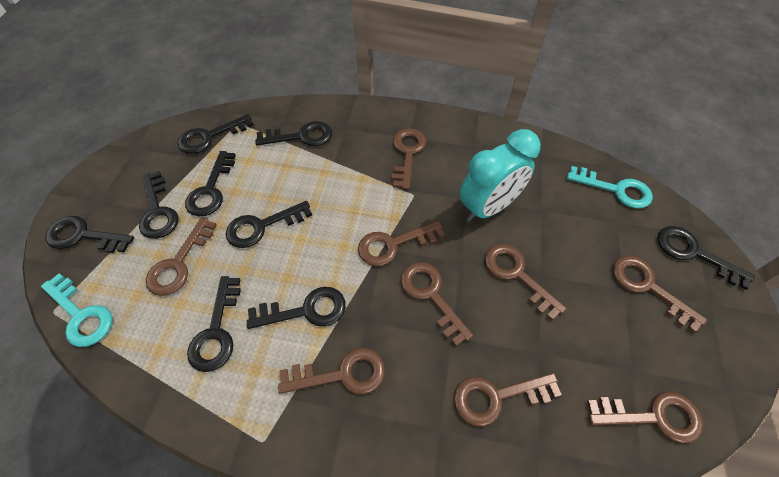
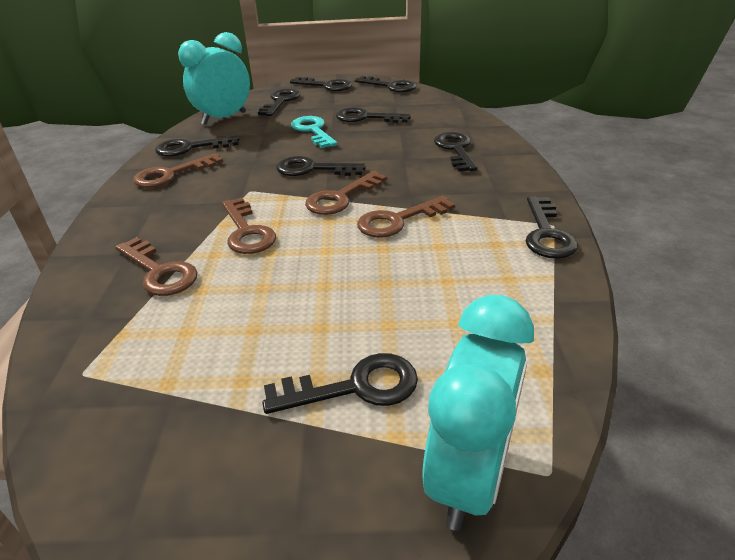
brown key: 9 -> 5
turquoise clock: 1 -> 2
turquoise key: 2 -> 1

